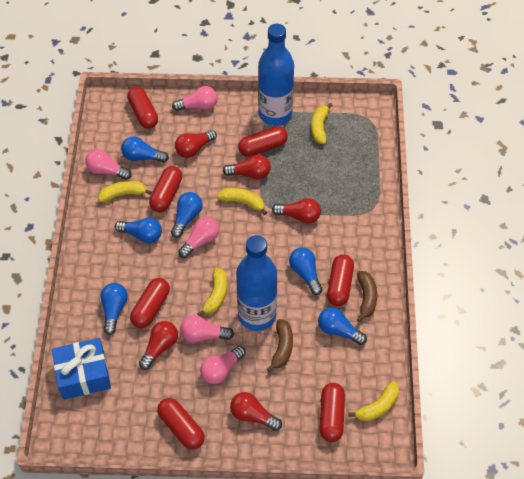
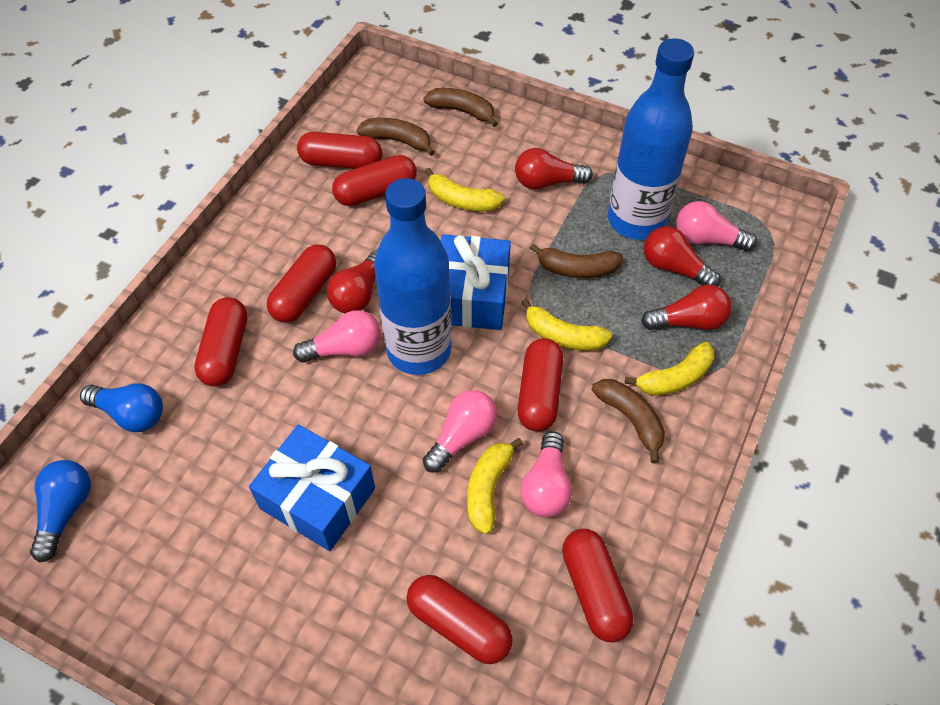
blue gift: 1 -> 2
blue light bulb: 6 -> 2
brown banana: 2 -> 4
pink light bulb: 5 -> 4
red light bulb: 5 -> 4
yellow banana: 5 -> 4

